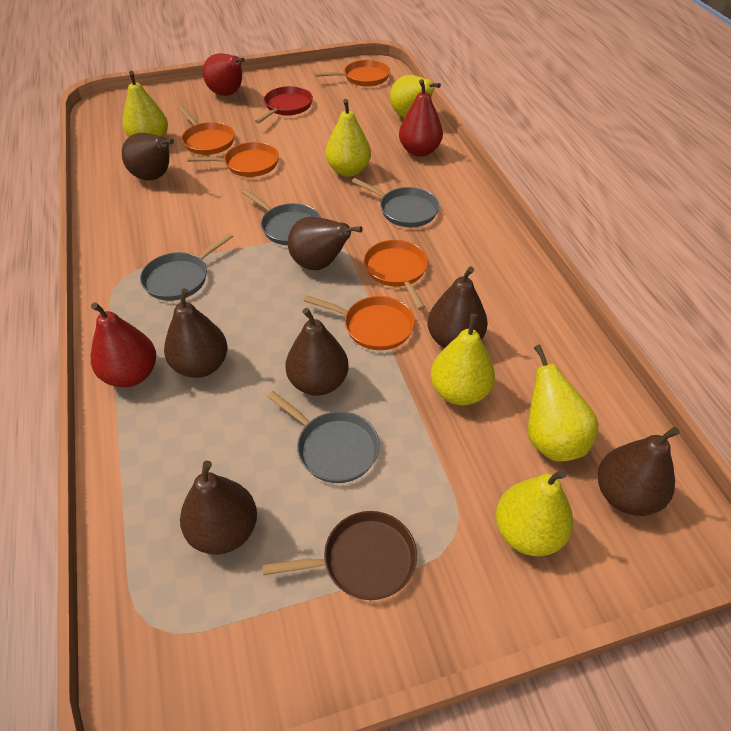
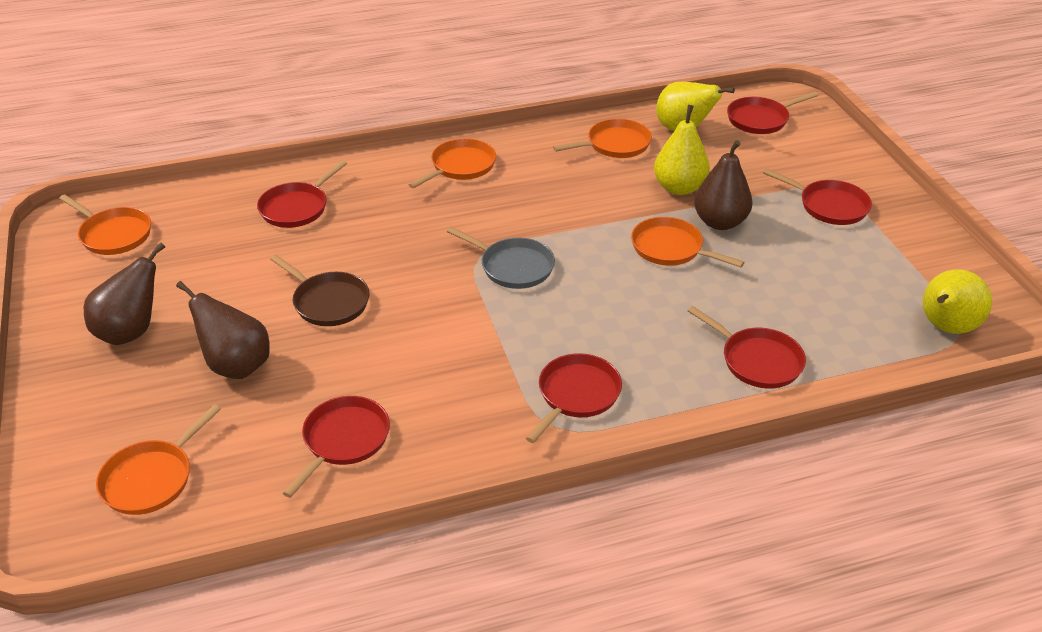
brown pear: 7 -> 3
grey pan: 4 -> 1
red pan: 1 -> 6
red pear: 3 -> 0
yellow pear: 6 -> 3

